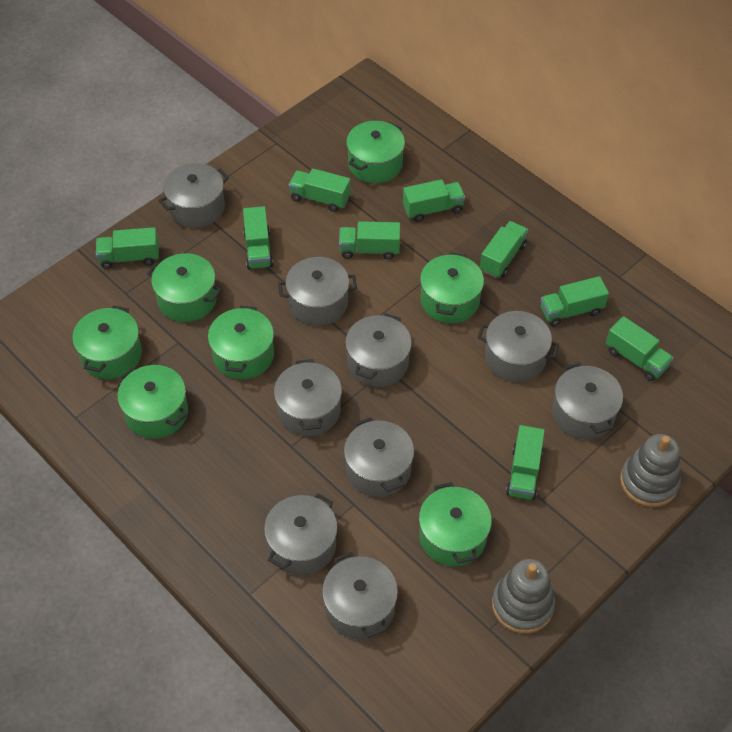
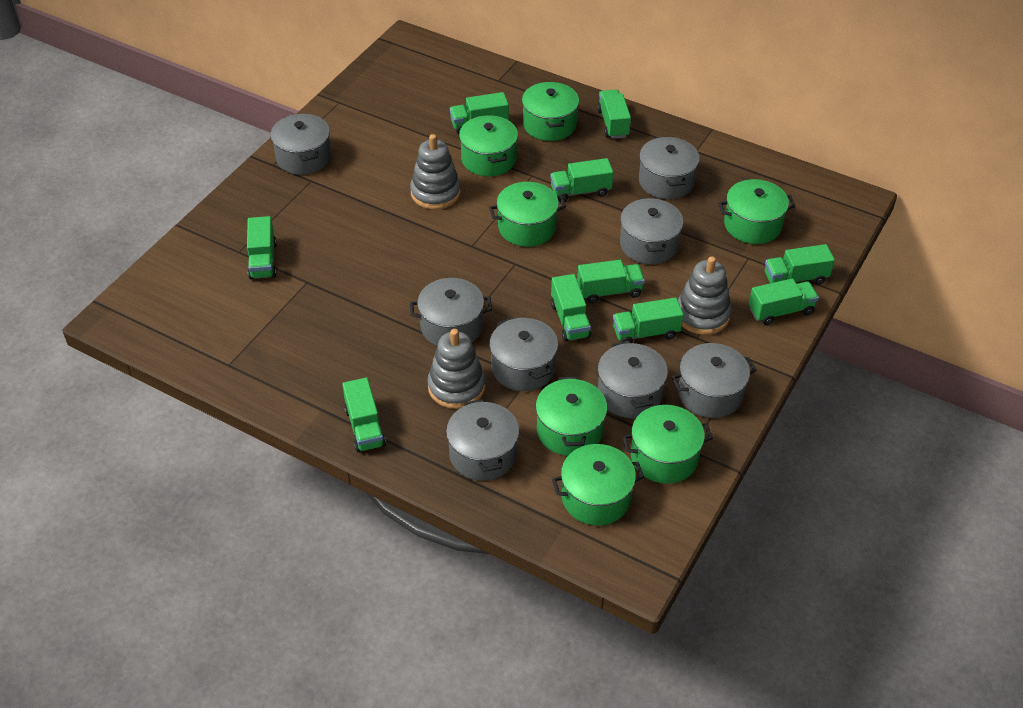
green truck: 9 -> 10
grey pot: 9 -> 8
grey stacking toy: 2 -> 3

